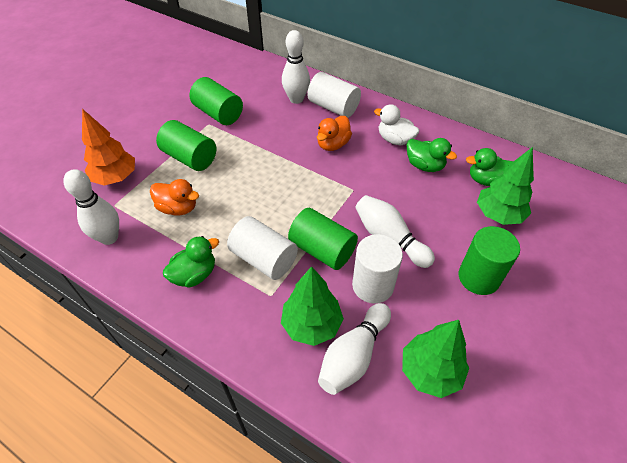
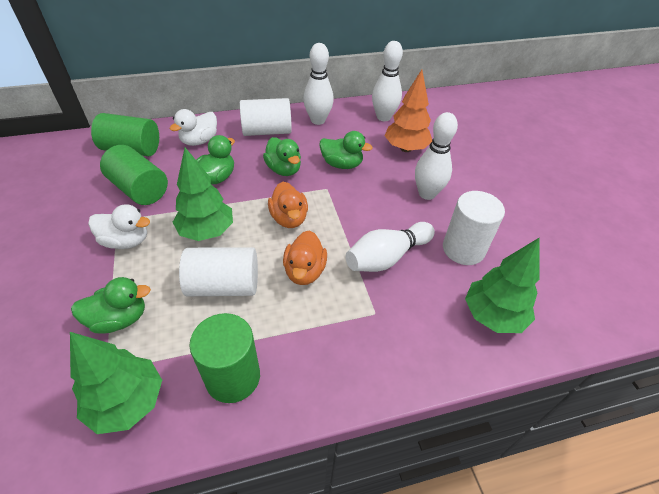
green cylinder: 4 -> 3
green duck: 3 -> 4
white duck: 1 -> 2

